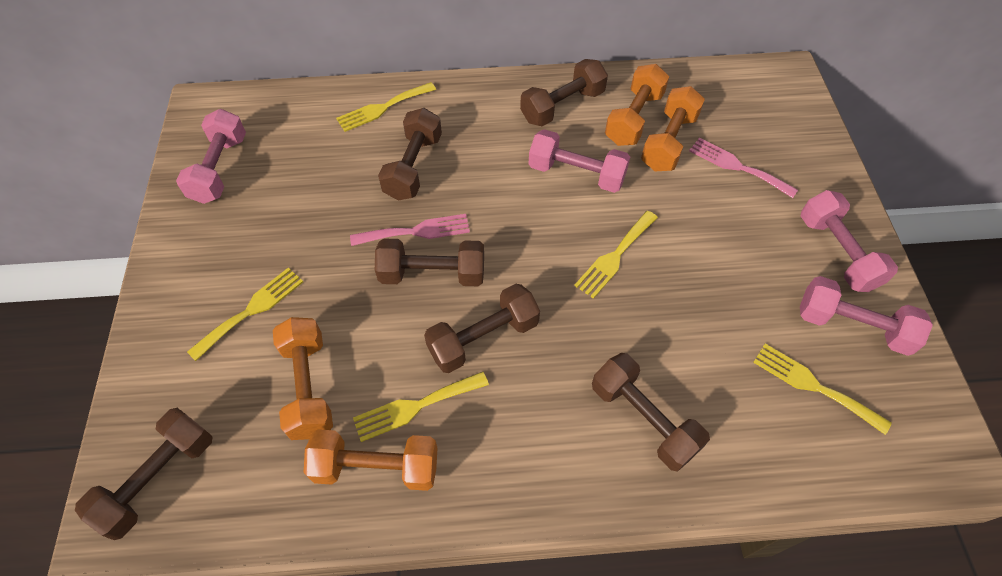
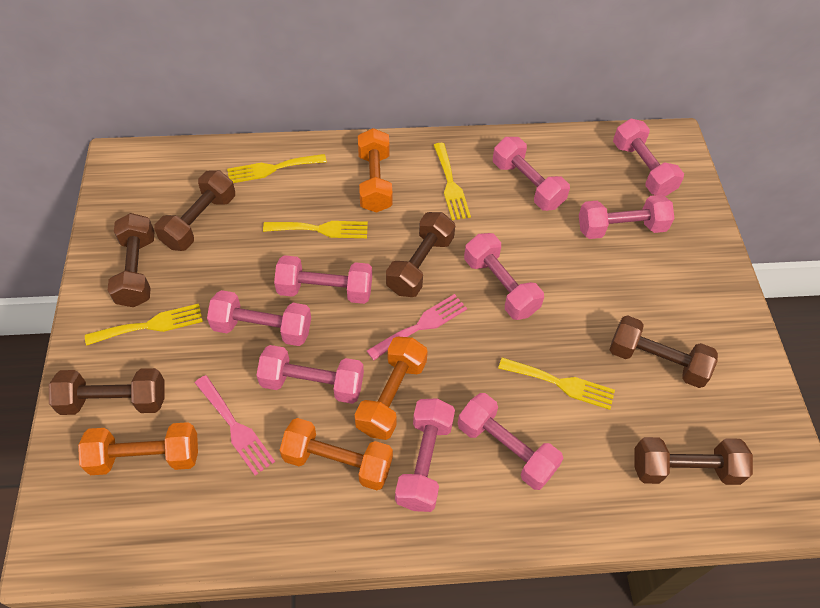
pink dumbbell: 4 -> 9

